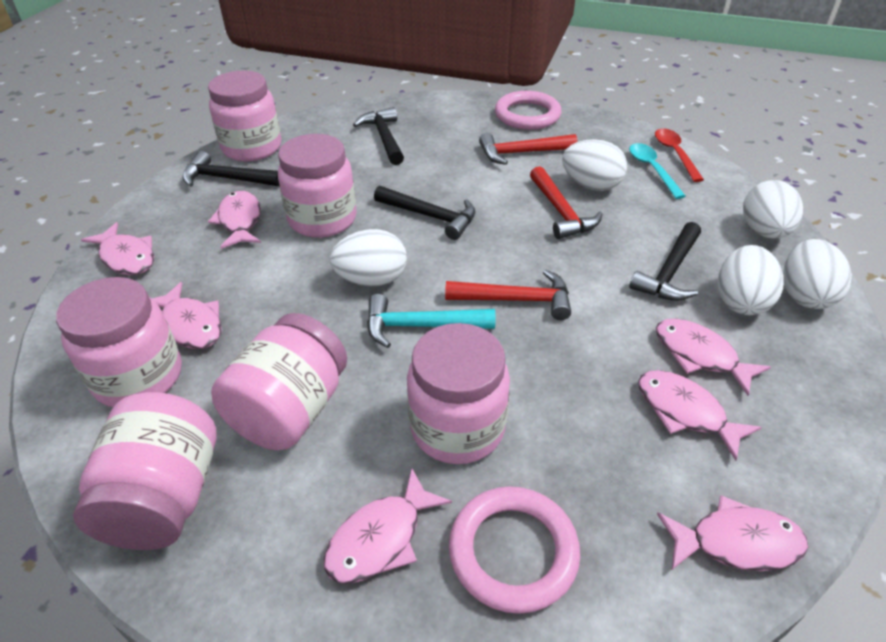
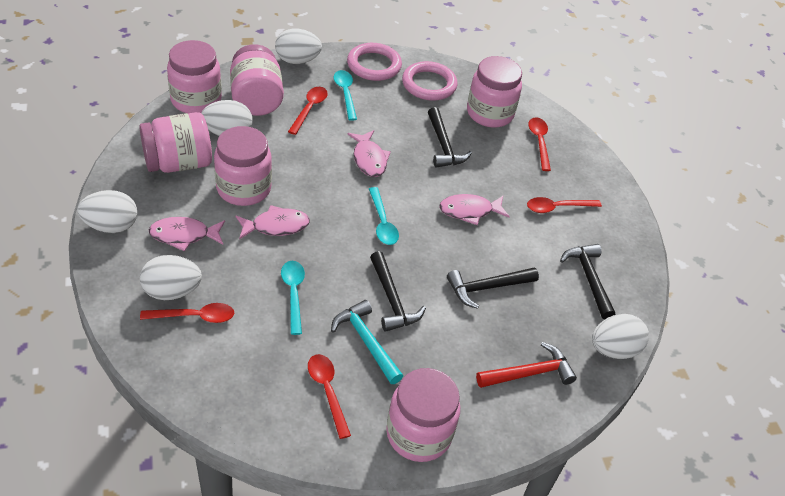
pink fish: 7 -> 4
red hammer: 3 -> 1
red spoon: 1 -> 5
turquoise spoon: 1 -> 3

